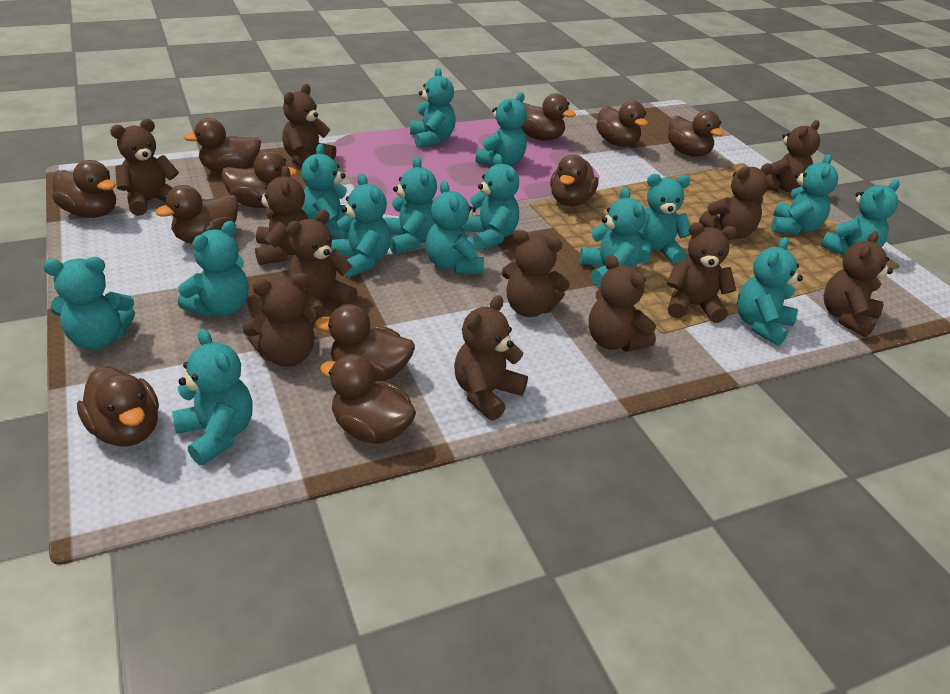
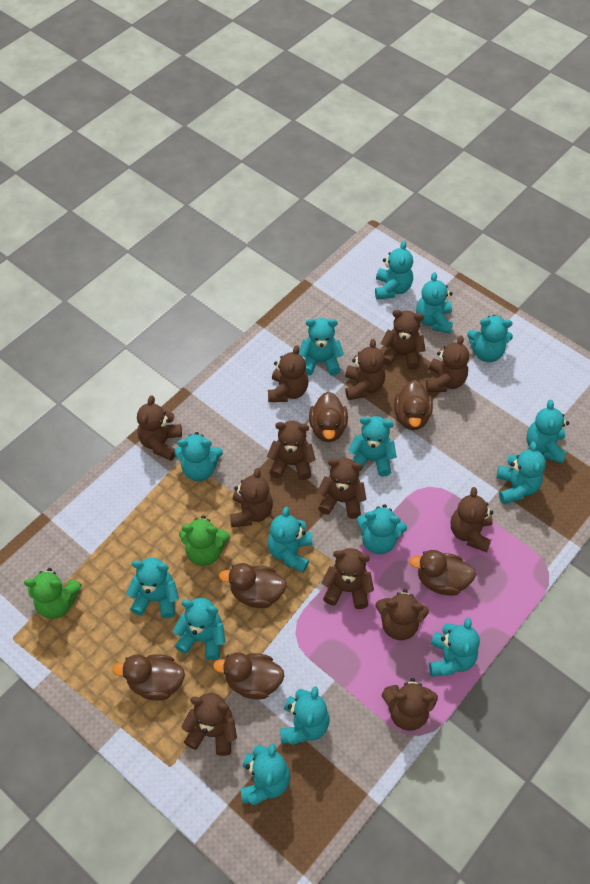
brown duck: 11 -> 6
brown teddy bear: 12 -> 13
green teddy bear: 0 -> 2

